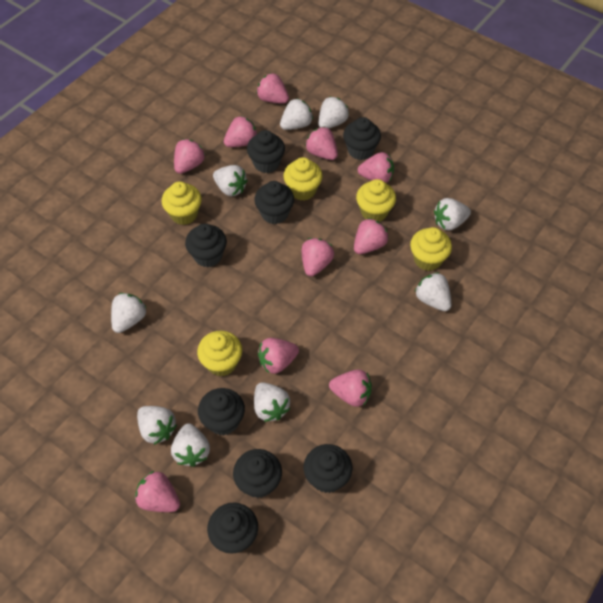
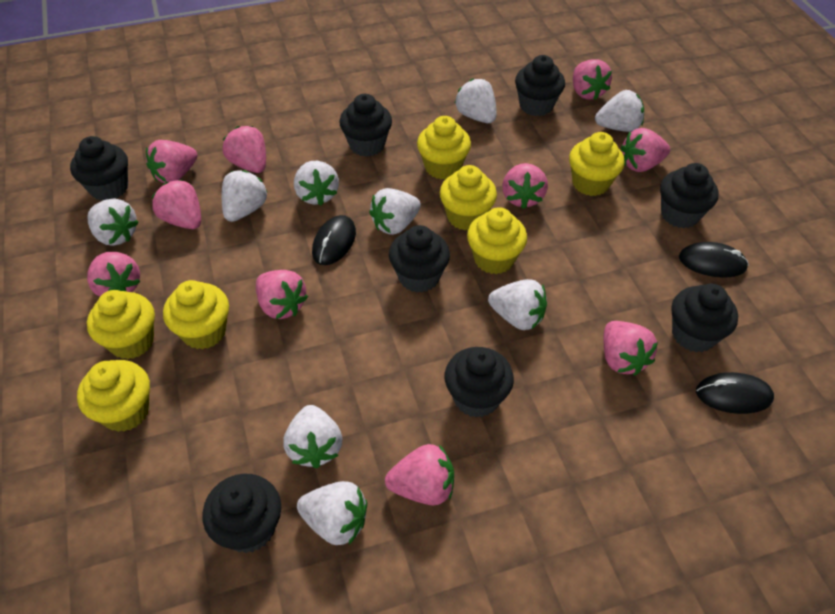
black mouse: 0 -> 3
yellow cupcake: 5 -> 7

